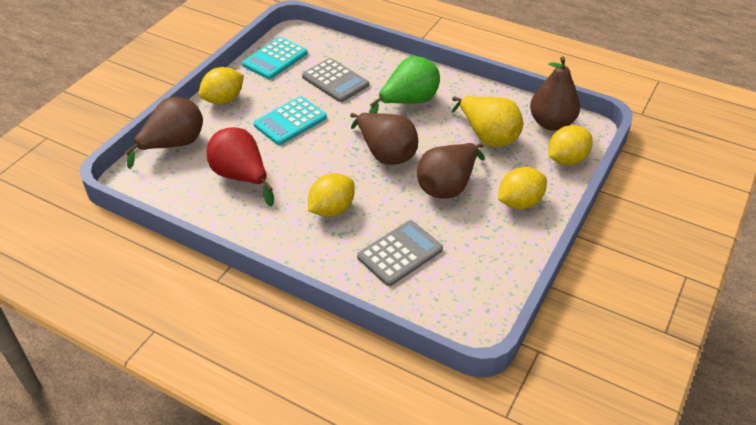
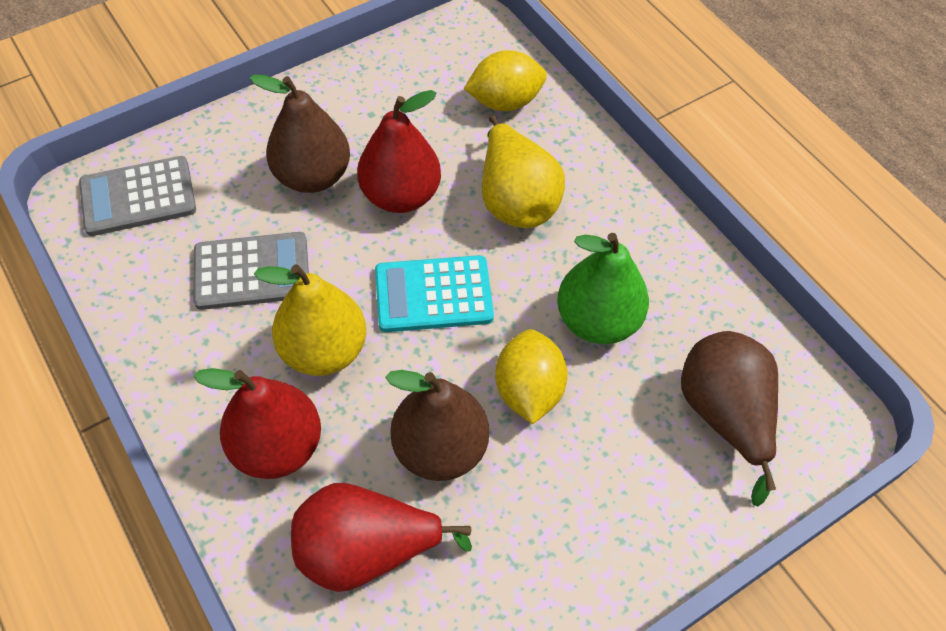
brown pear: 4 -> 3
red pear: 1 -> 3
turquoise calculator: 2 -> 1
yellow lemon: 4 -> 2
yellow pear: 1 -> 2

